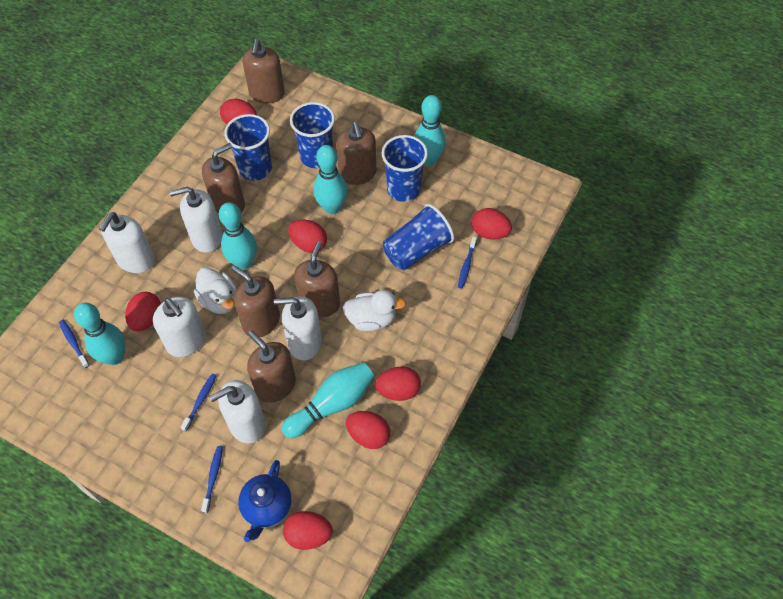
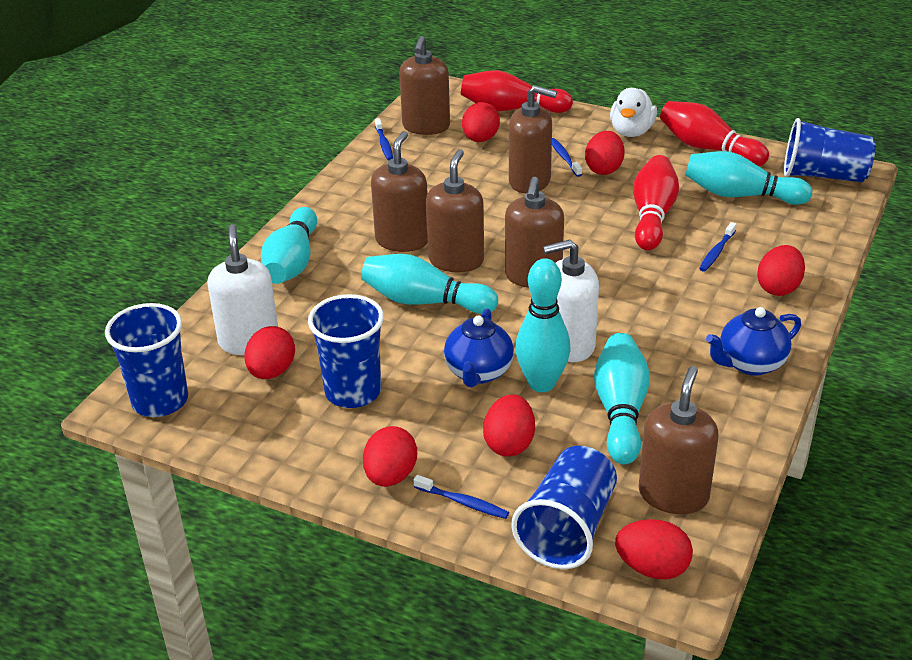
blue teapot: 1 -> 2
red bowling pin: 0 -> 3
white duck: 2 -> 1
white soap dispenser: 5 -> 2

